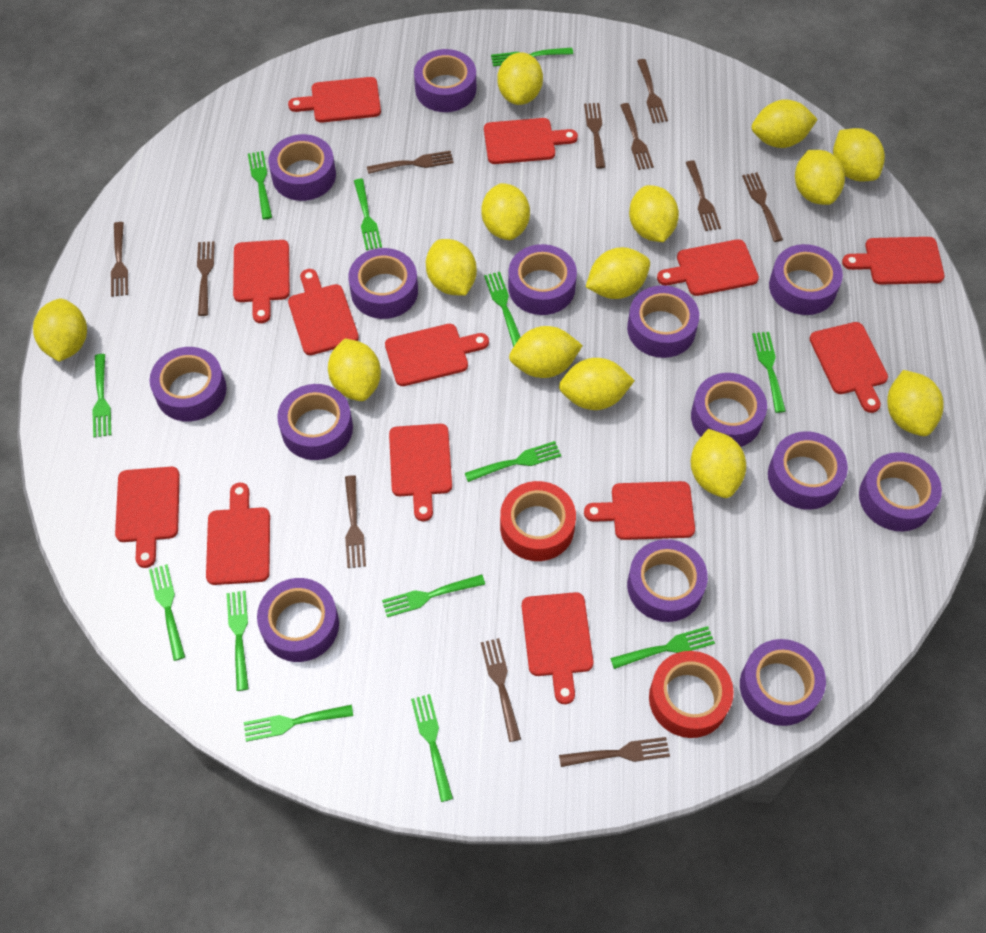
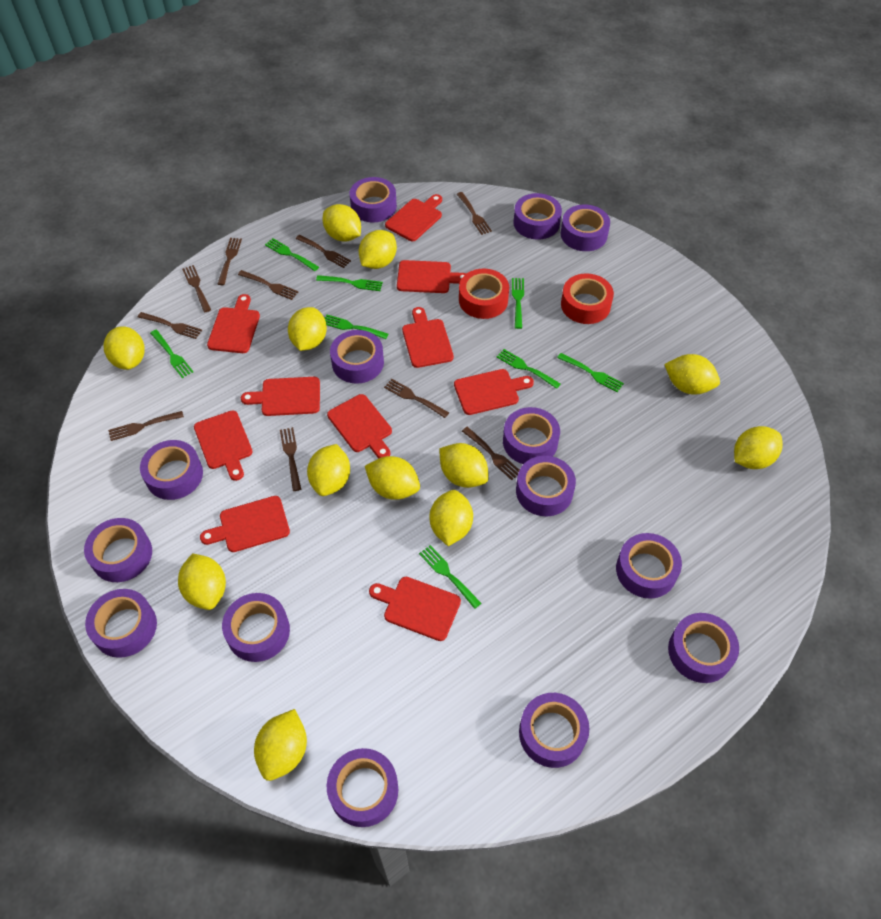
brown fork: 11 -> 10
green fork: 13 -> 8
red cutting board: 13 -> 10
yellow lemon: 14 -> 12

